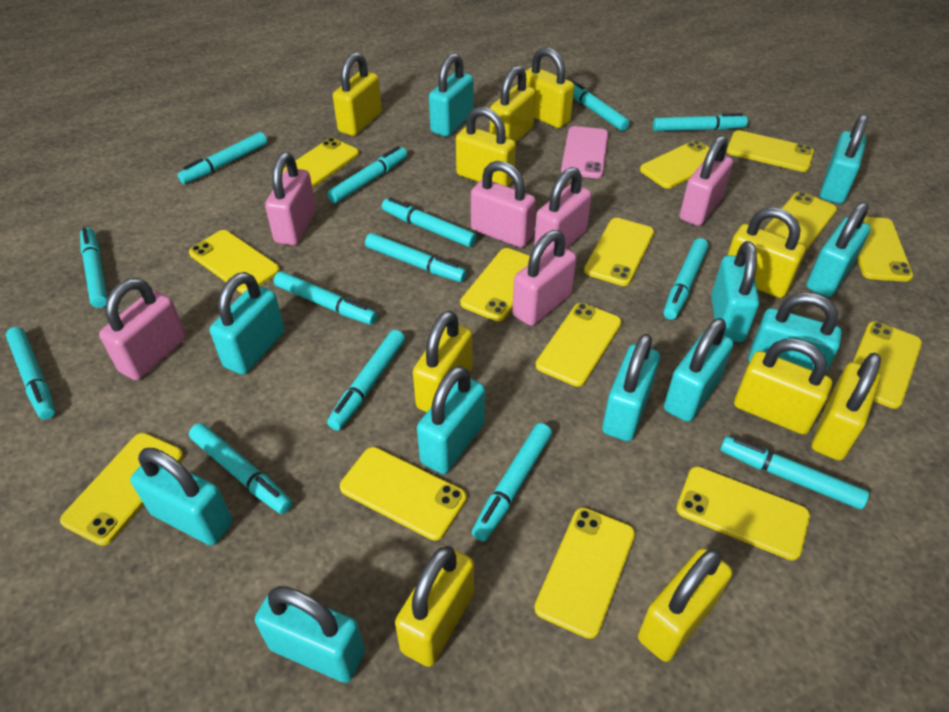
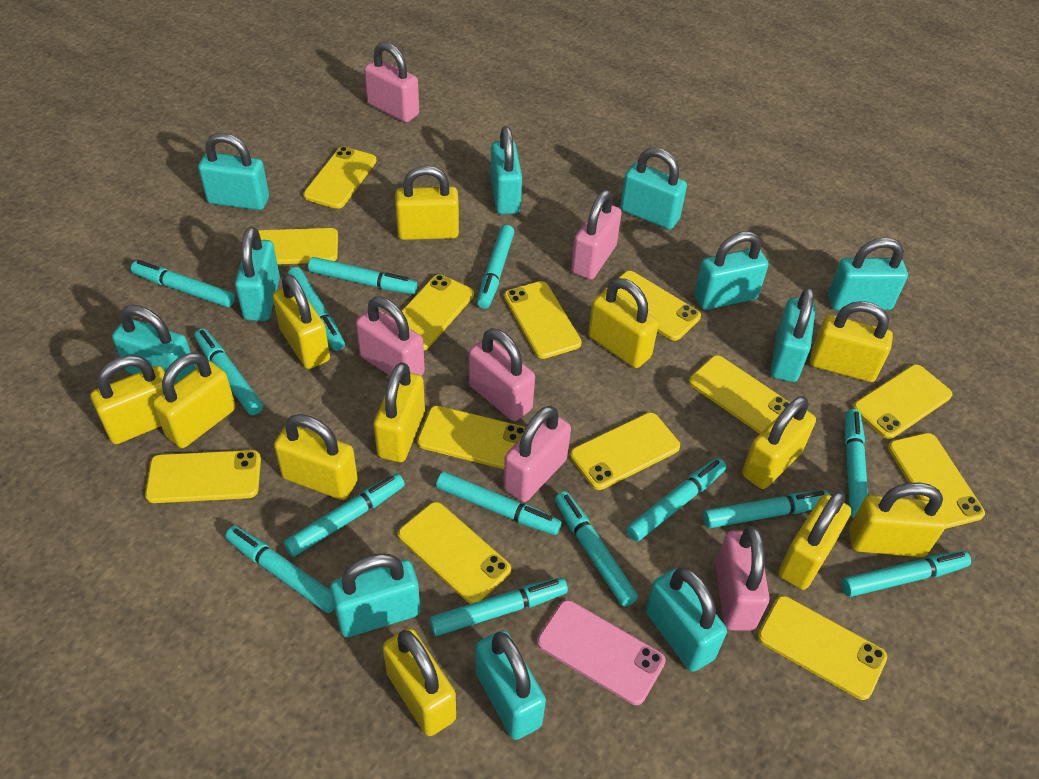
yellow padlock: 10 -> 12
yellow phone: 14 -> 13

